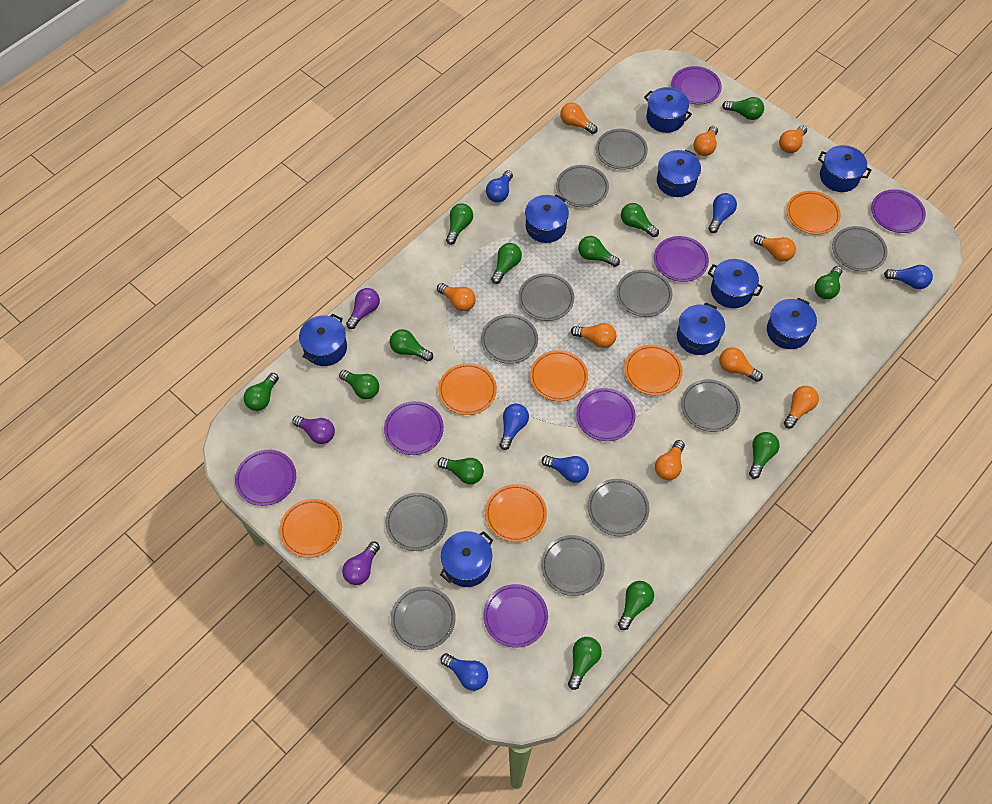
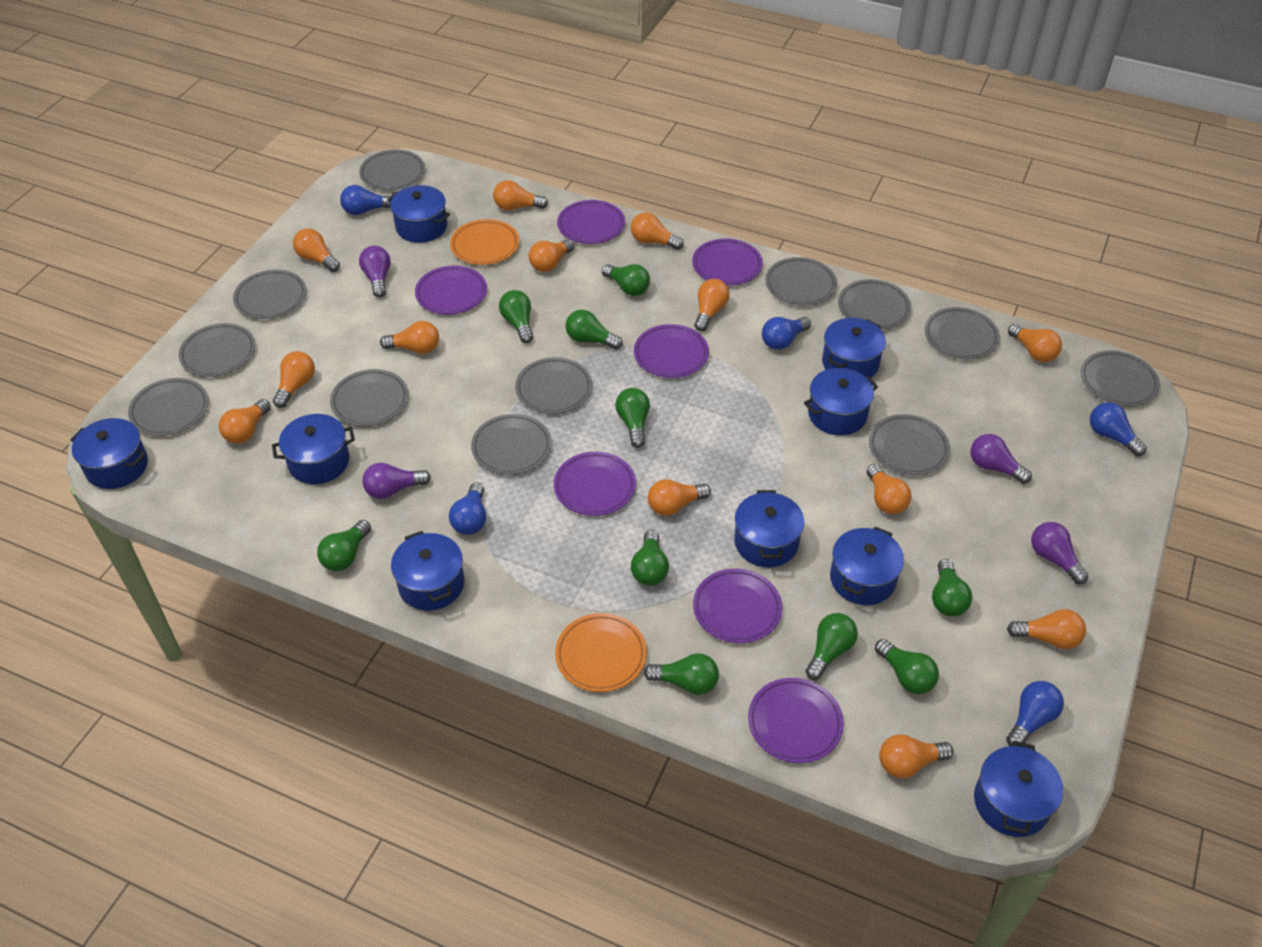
blue light bulb: 6 -> 5
green light bulb: 13 -> 10
grey plate: 11 -> 12
orange light bulb: 9 -> 13
orange plate: 6 -> 2
purple light bulb: 3 -> 4

